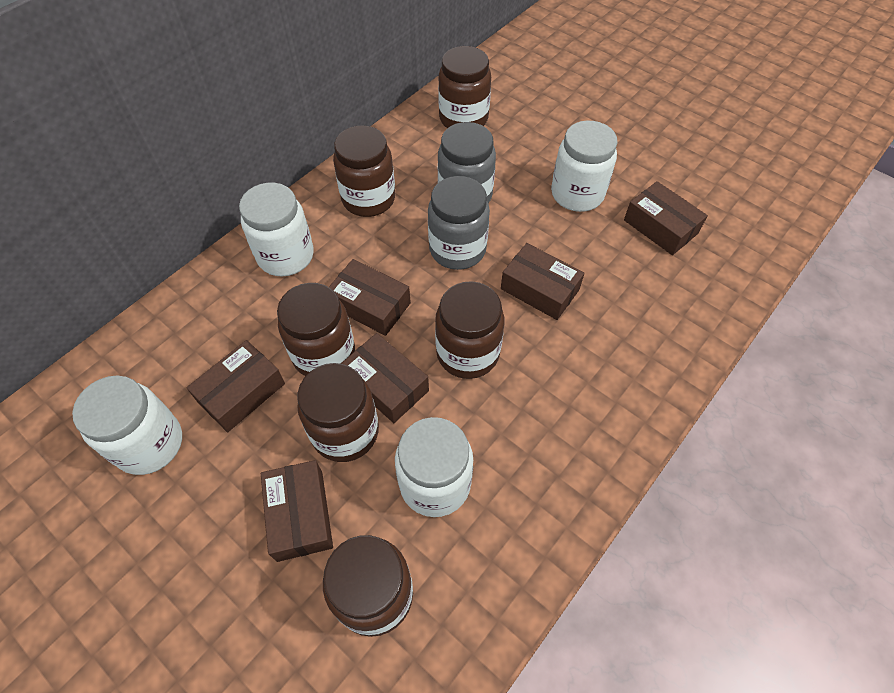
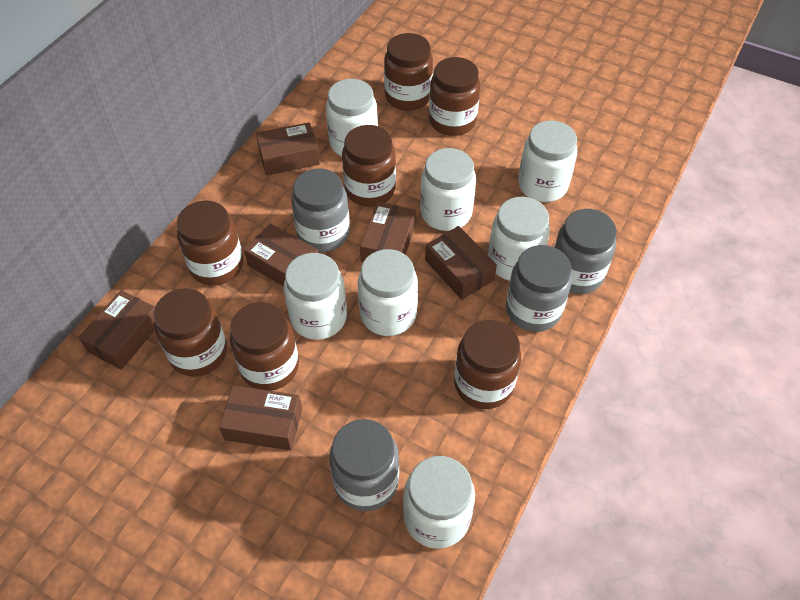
brown jar: 6 -> 7
grey jar: 2 -> 4
white jar: 4 -> 7

